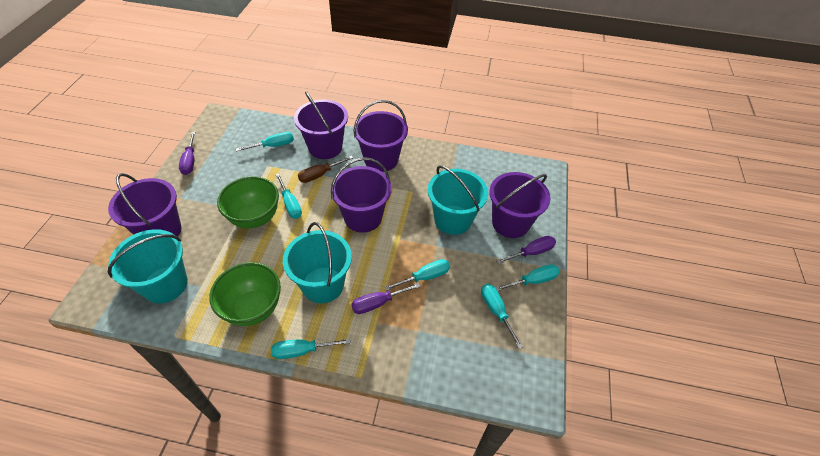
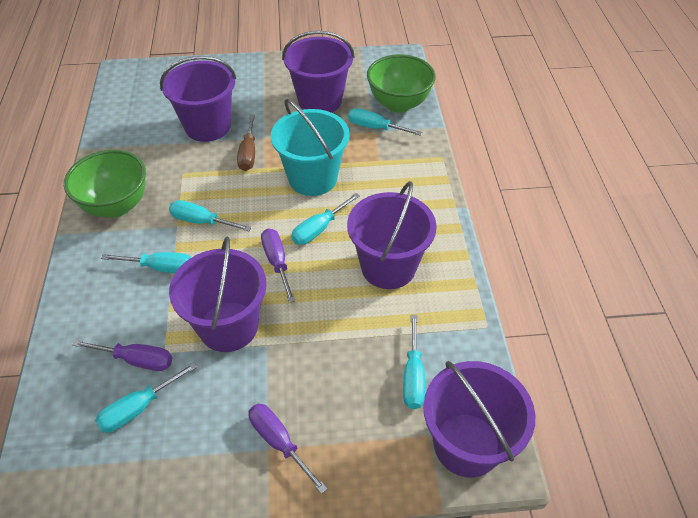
turquoise bucket: 3 -> 1

